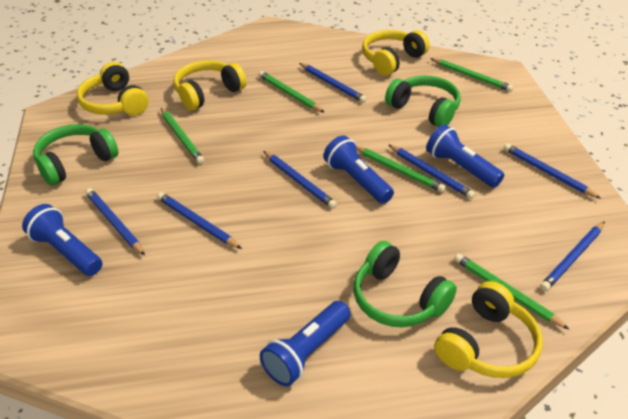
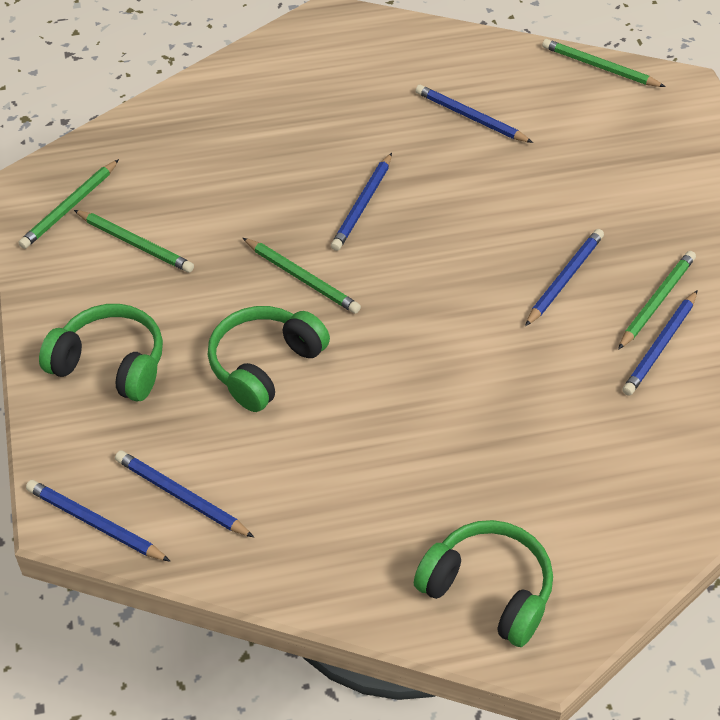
blue flashlight: 4 -> 0
blue pencil: 7 -> 6
yellow headphones: 4 -> 0

